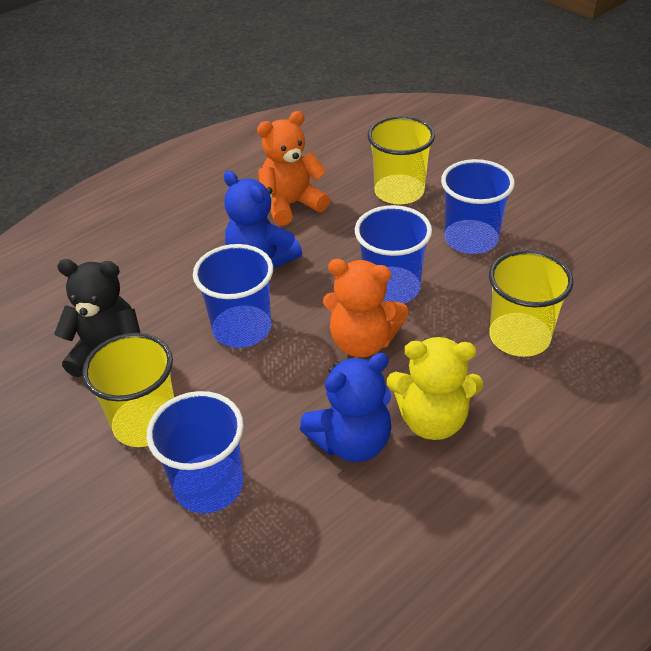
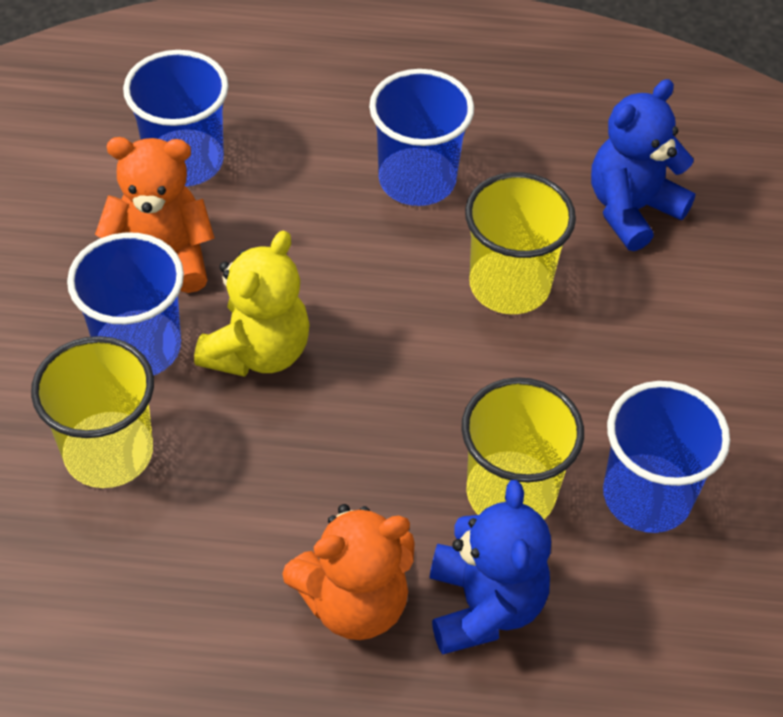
black teddy bear: 1 -> 0

